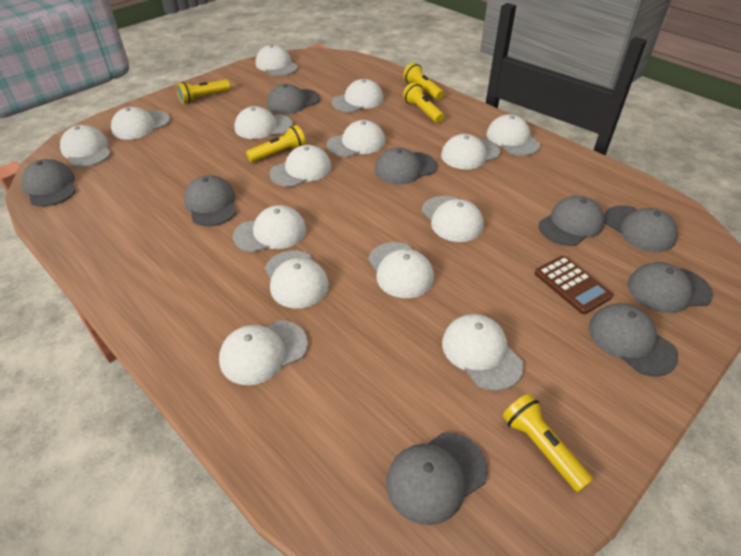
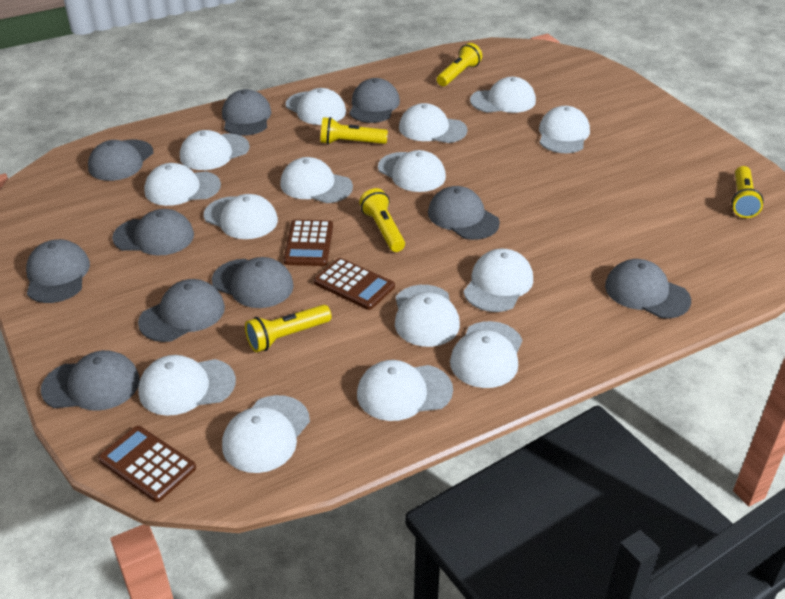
brown calculator: 1 -> 3
grey cap: 9 -> 10

